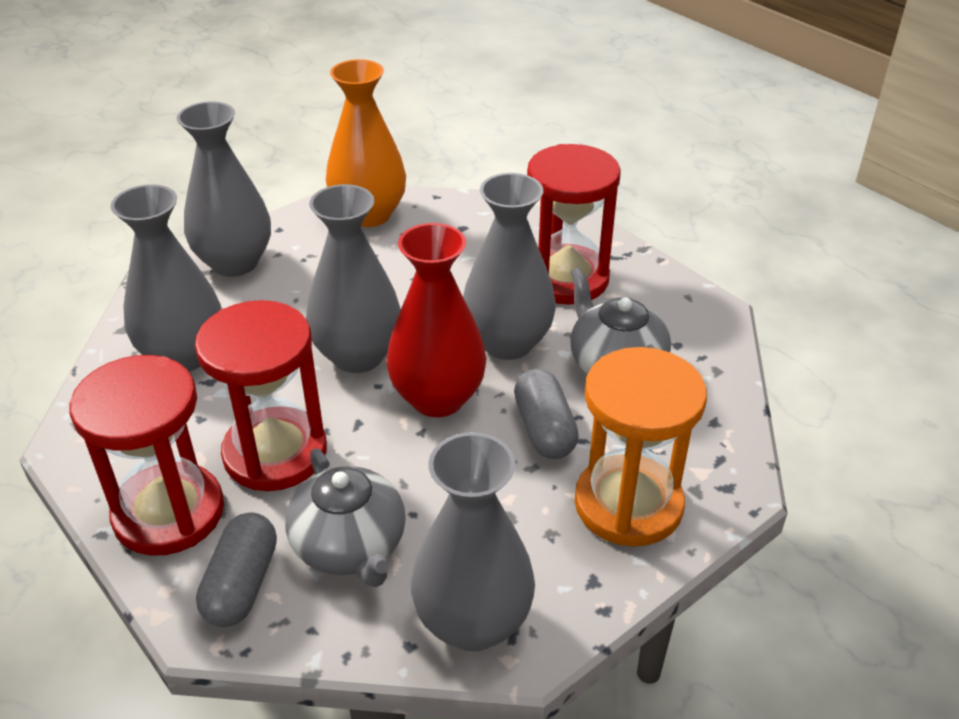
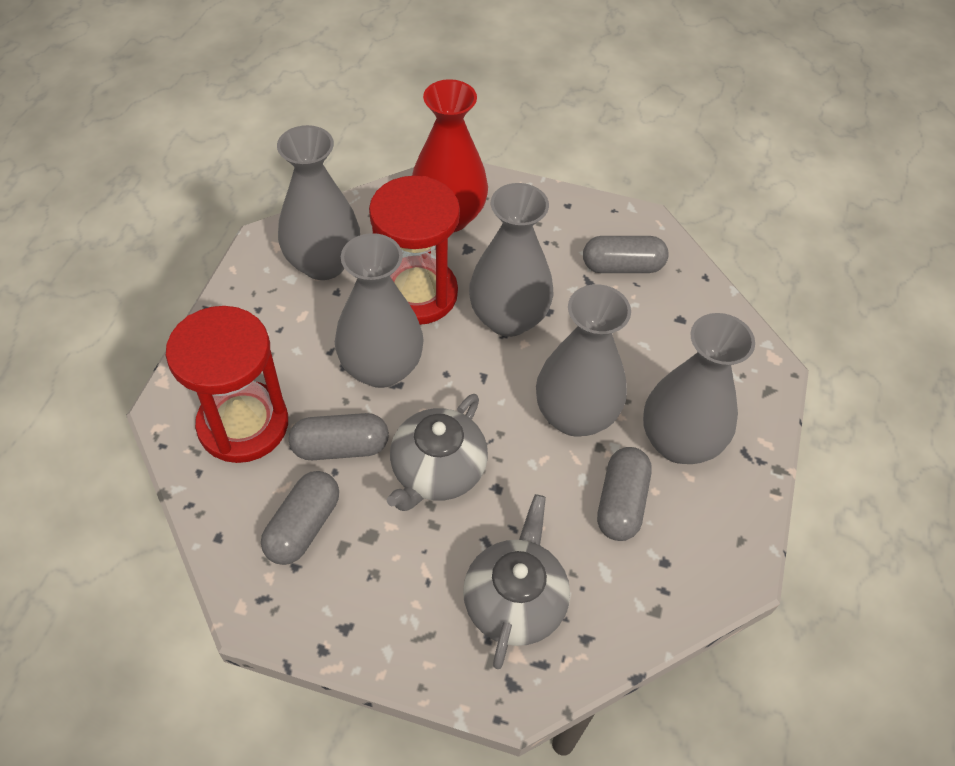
grey capsule: 2 -> 4
orange hourglass: 1 -> 0
orange vase: 1 -> 0
red hourglass: 3 -> 2

